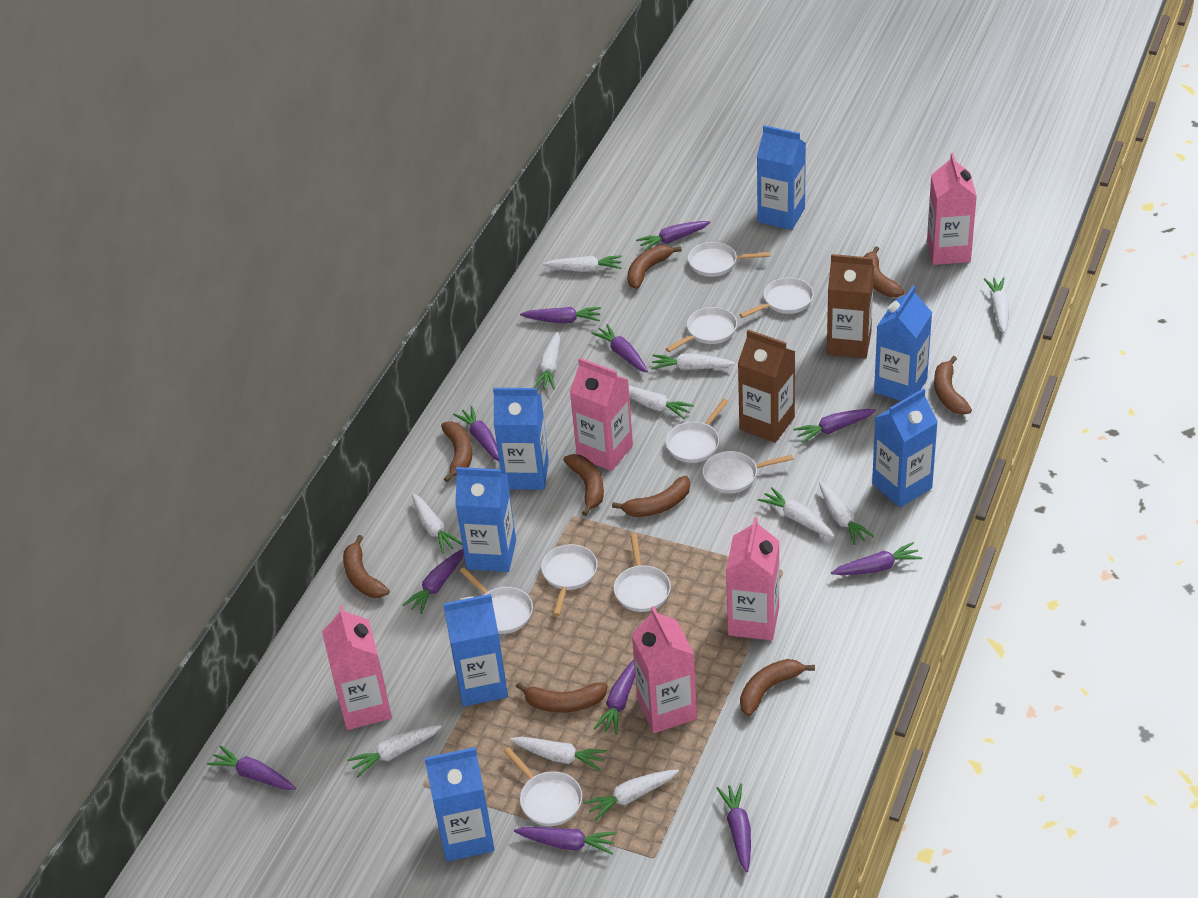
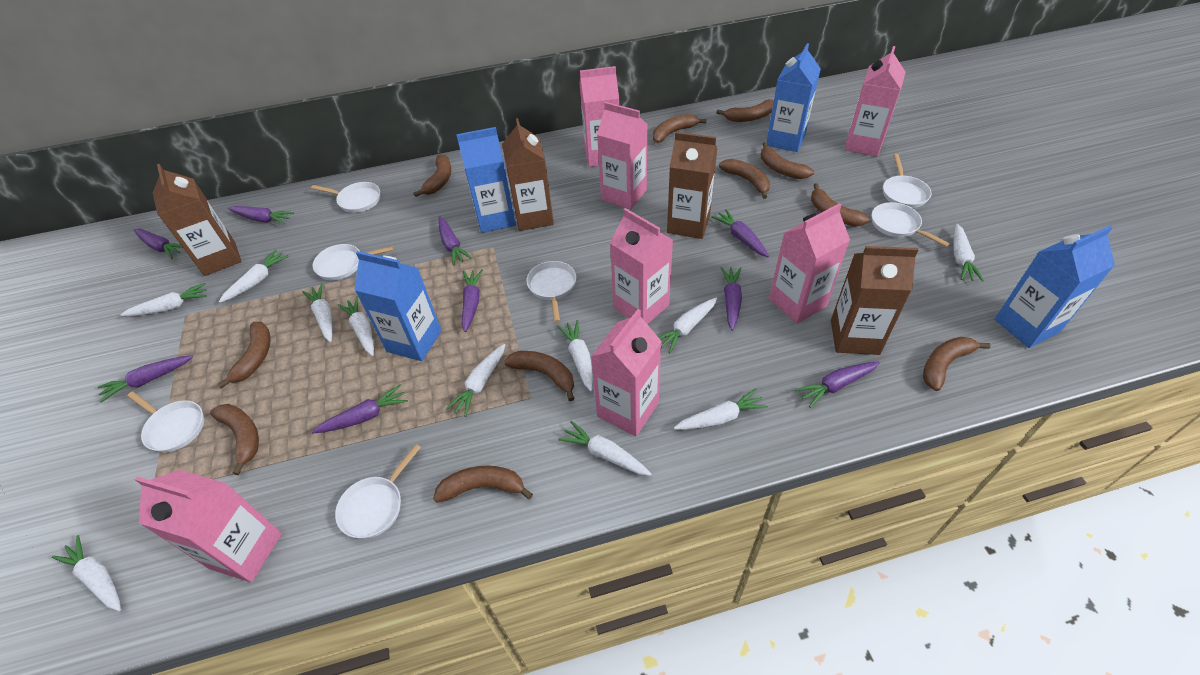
blue carton: 7 -> 4
brown banana: 9 -> 11
brown carton: 2 -> 4
pink carton: 5 -> 7
purple carrot: 11 -> 9
white pan: 9 -> 7

